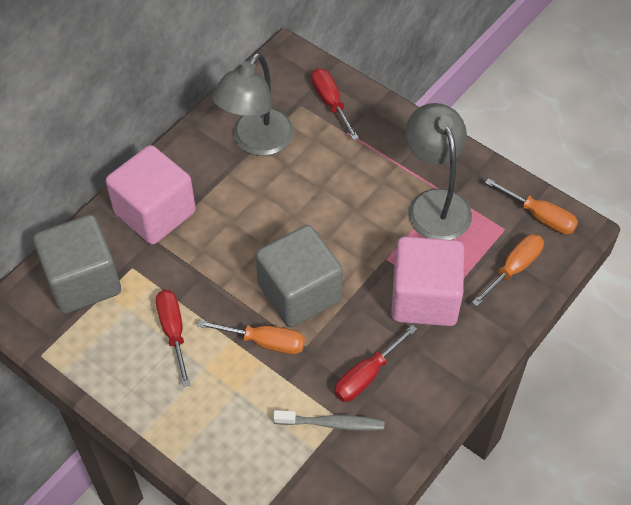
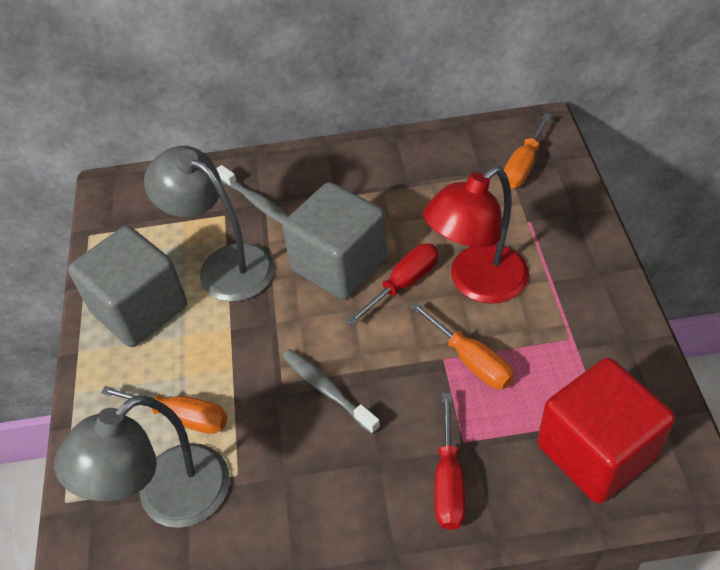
grey toothbrush: 1 -> 2
pink cube: 2 -> 0
red cube: 0 -> 1
red lamp: 0 -> 1
red screwdriver: 3 -> 2

